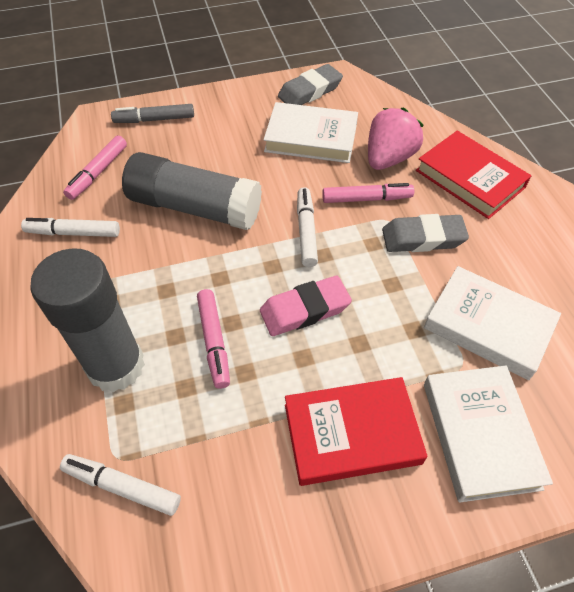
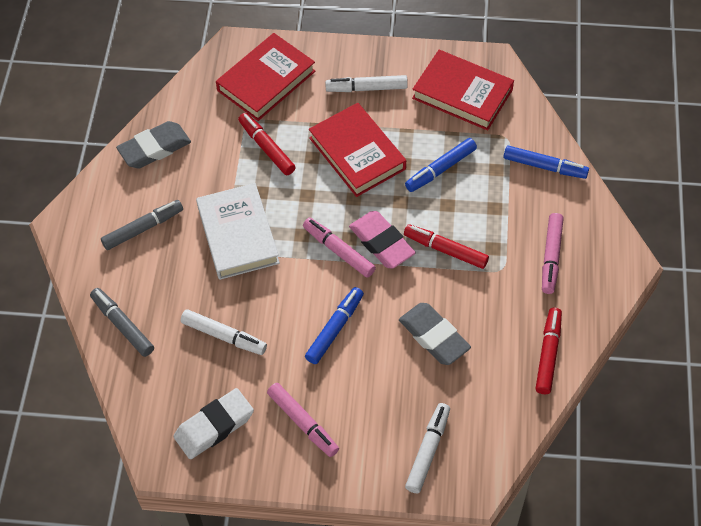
blue marker: 0 -> 3
grey glue stick: 2 -> 0
grey marker: 1 -> 2
pink strawberry: 1 -> 0
red book: 2 -> 3
red marker: 0 -> 3
white book: 3 -> 1
white eraser: 0 -> 1

